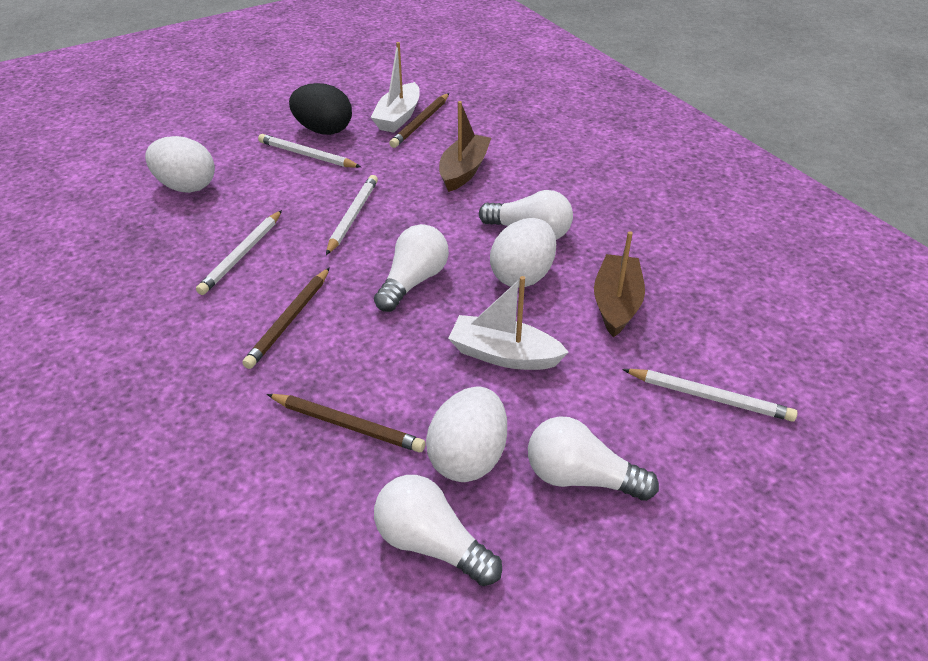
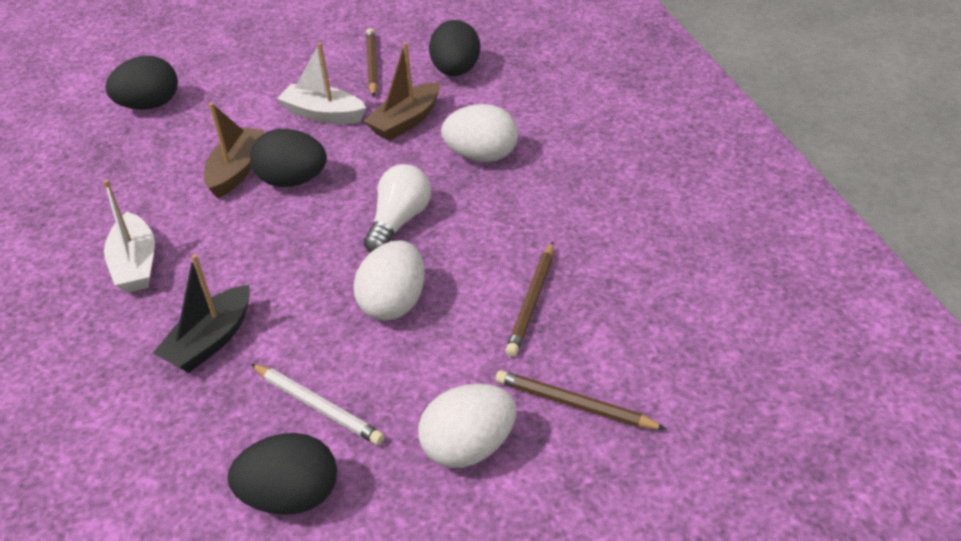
black boat: 0 -> 1
black egg: 1 -> 4
white light bulb: 4 -> 1
white pencil: 4 -> 1

